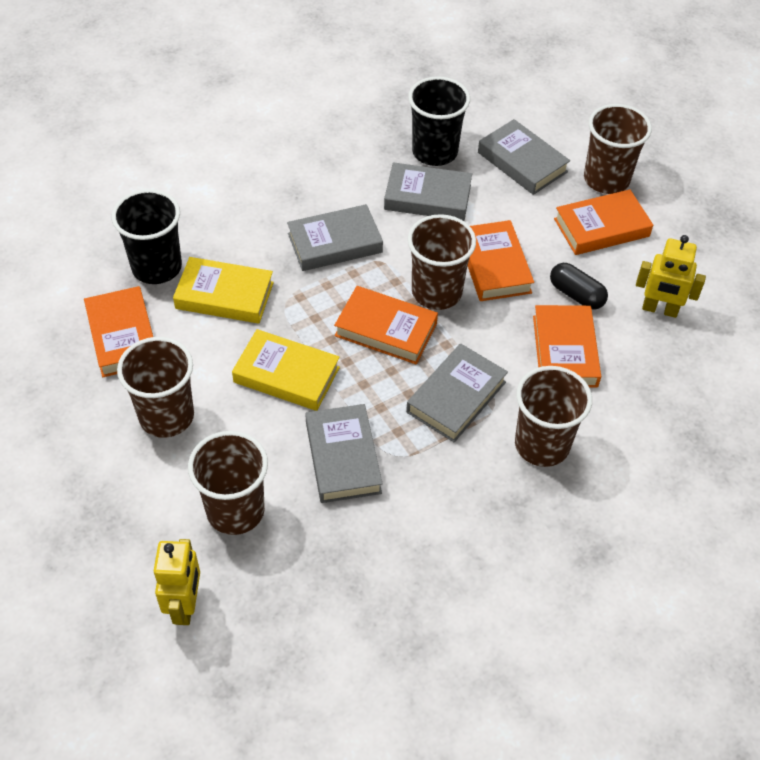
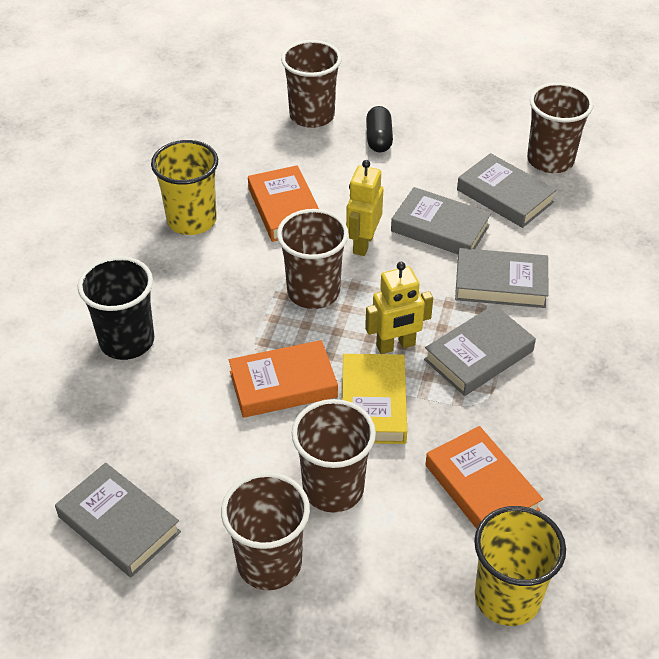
black cup: 2 -> 1
orange book: 5 -> 3
yellow book: 2 -> 1
yellow cup: 0 -> 2

